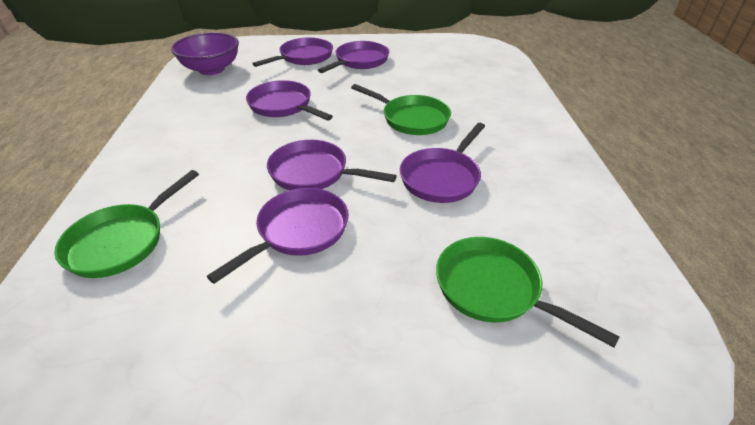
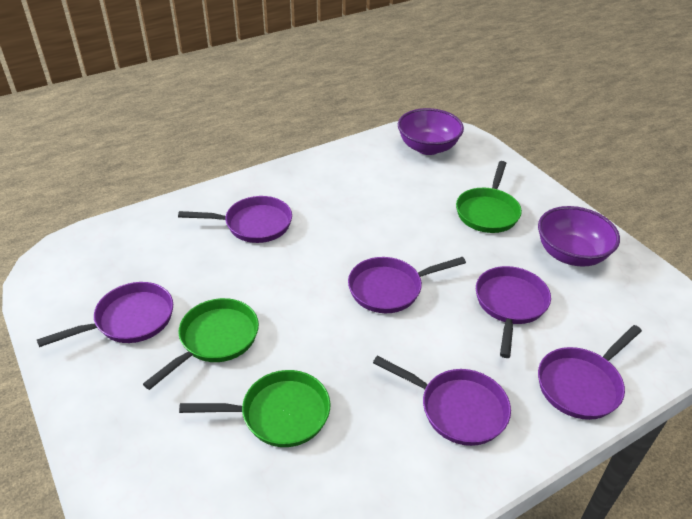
purple bowl: 1 -> 2

